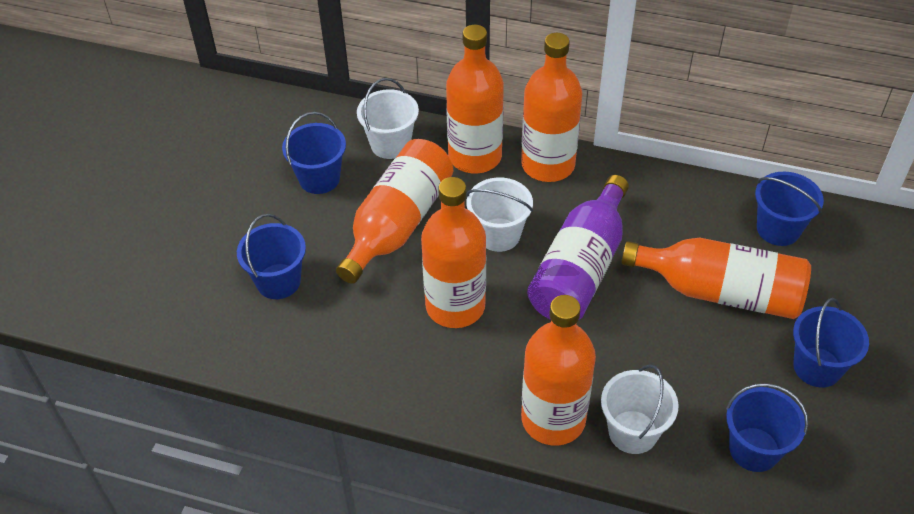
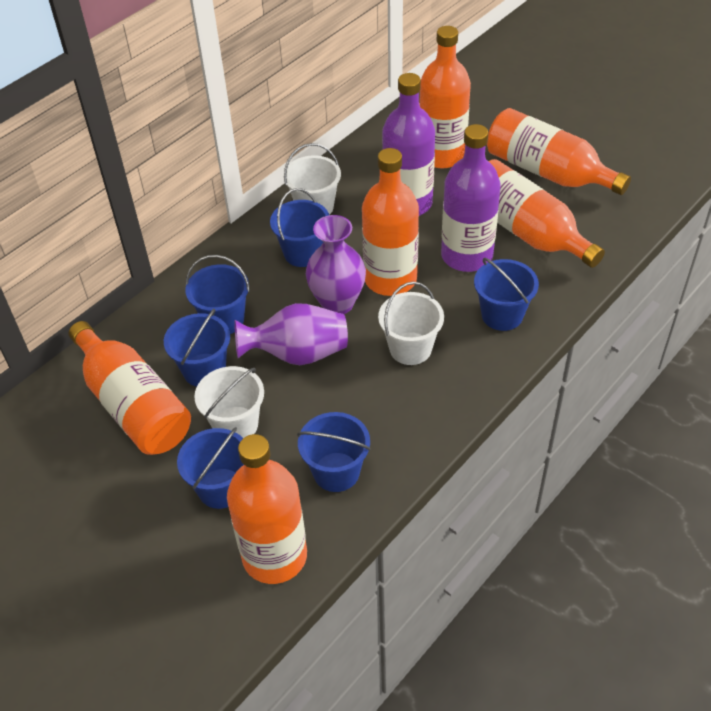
blue bucket: 5 -> 6
purple bottle: 1 -> 2
purple vase: 0 -> 2

